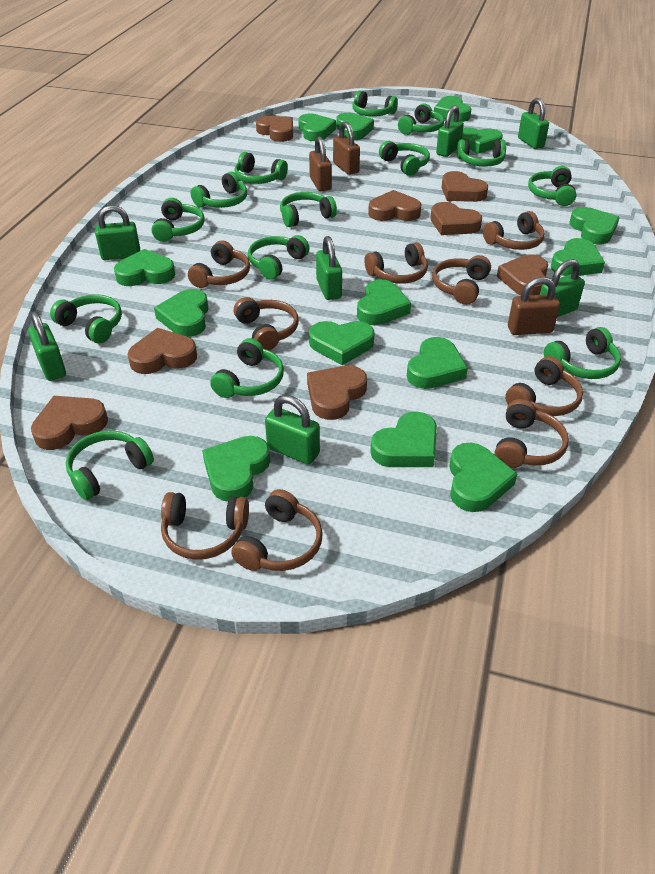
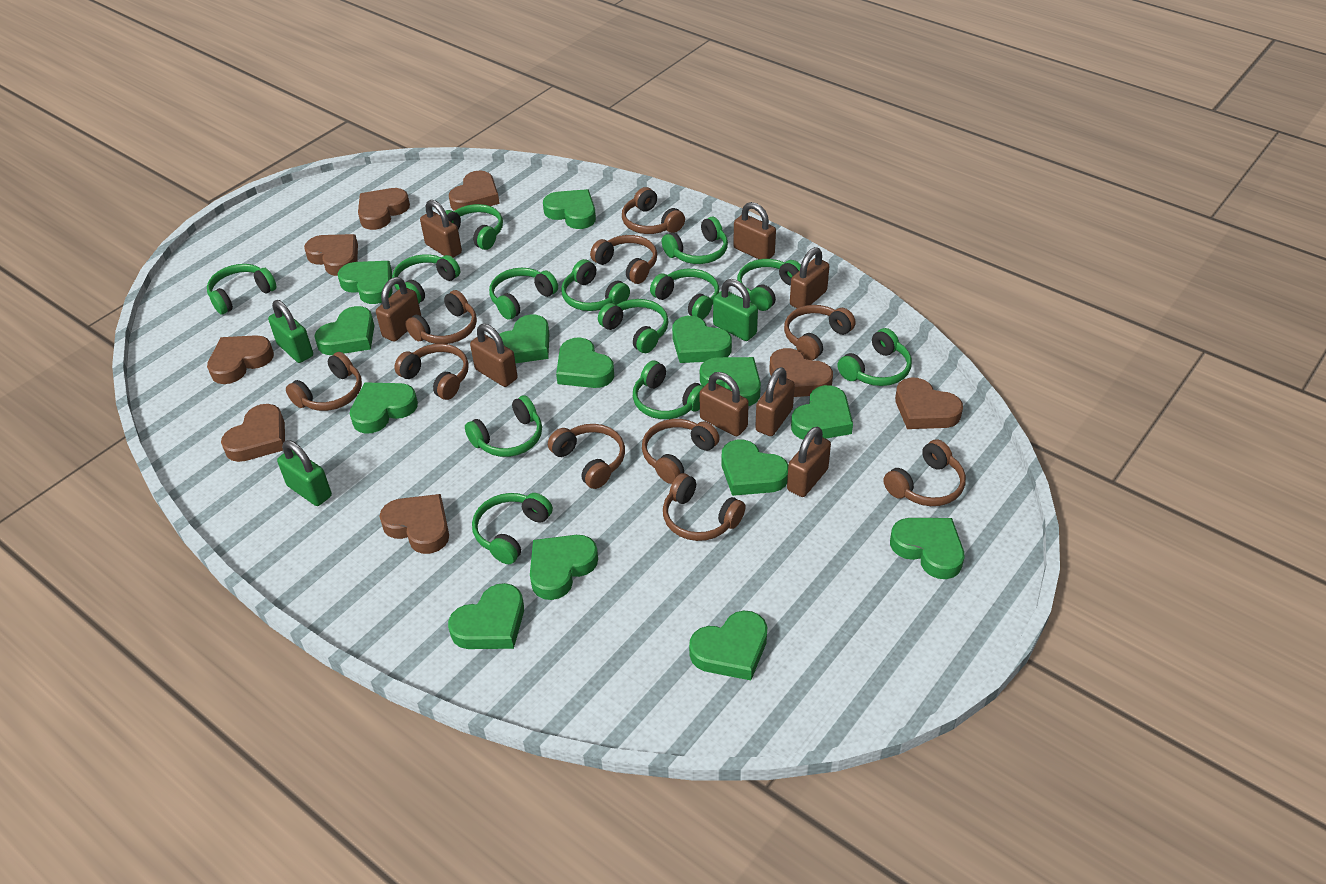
brown headphones: 9 -> 10
brown padlock: 3 -> 8
green headphones: 14 -> 13
green padlock: 7 -> 3

